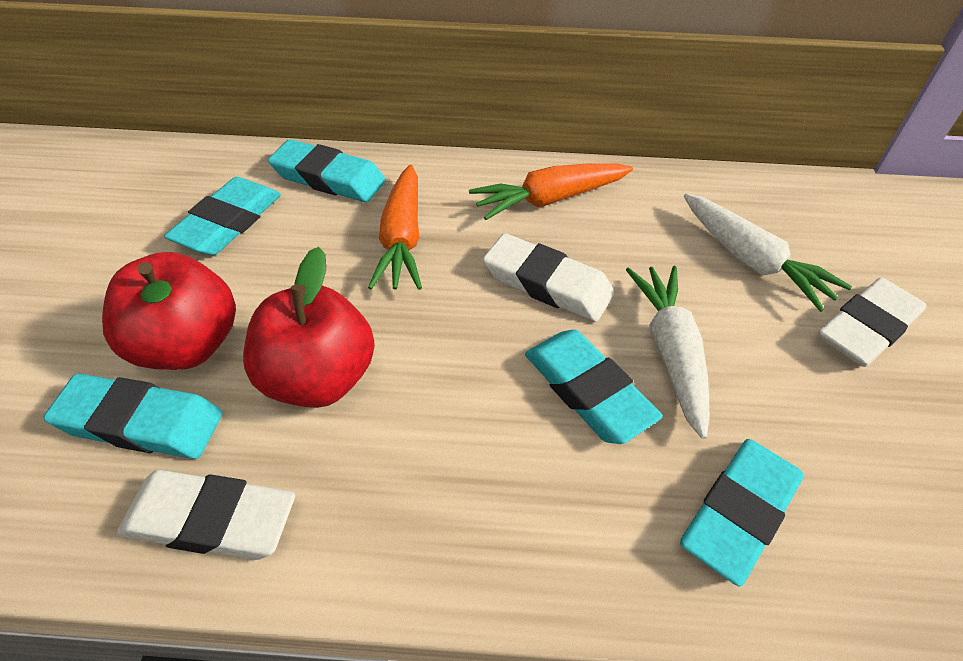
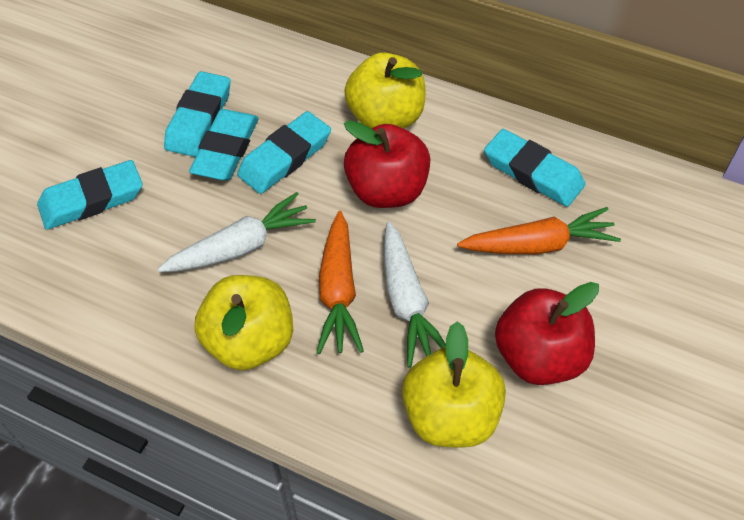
white eraser: 3 -> 0
yellow apple: 0 -> 3

